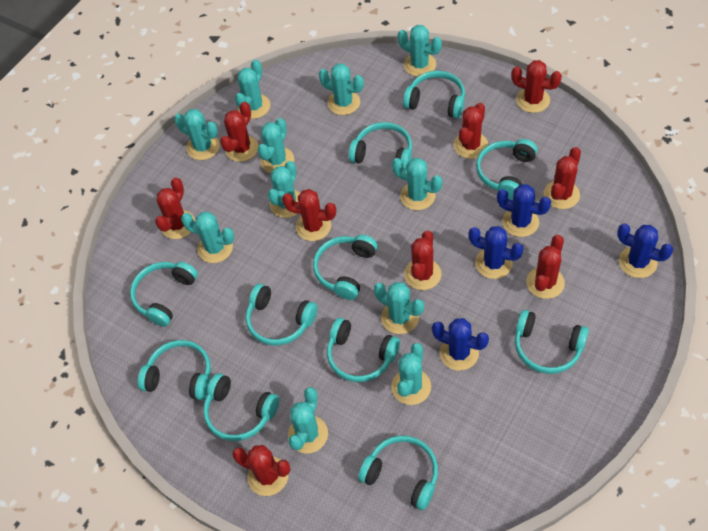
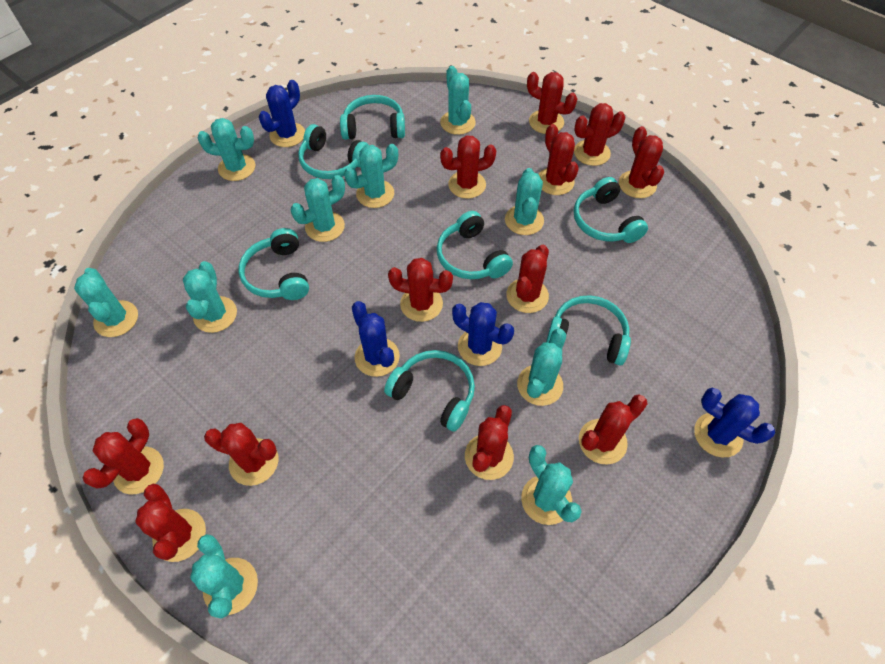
red cactus: 9 -> 12
turquoise cactus: 11 -> 10
turquoise headphones: 11 -> 7

